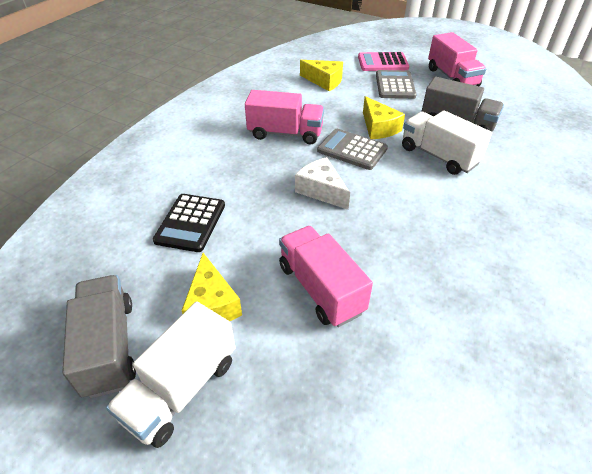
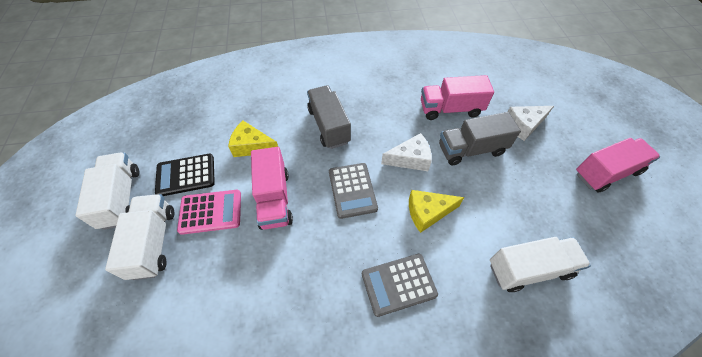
white cheese: 1 -> 2
white truck: 2 -> 3
yellow cheese: 3 -> 2

